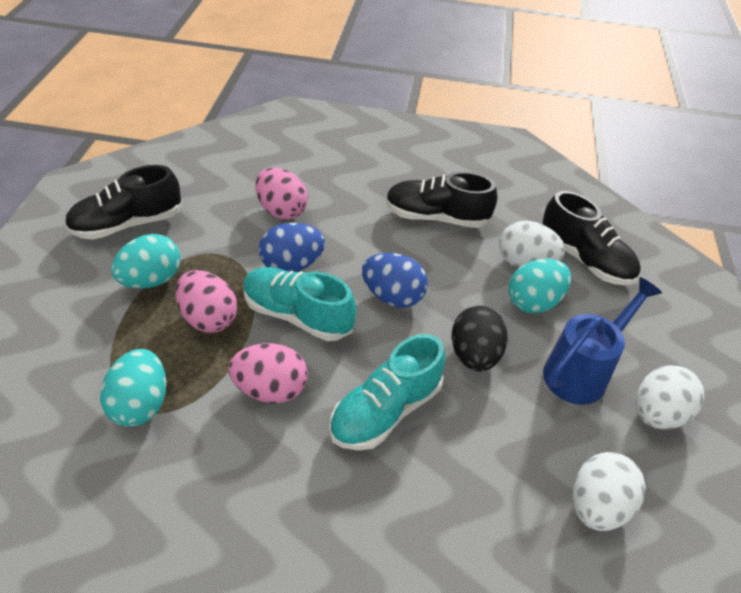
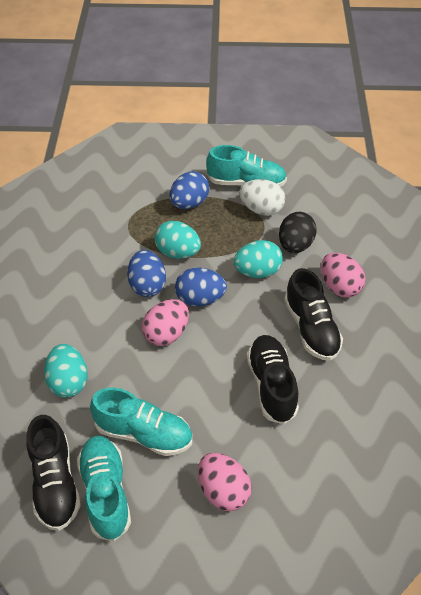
blue egg: 2 -> 3
blue watering can: 1 -> 0
turquoise shoe: 2 -> 3
white egg: 3 -> 1

